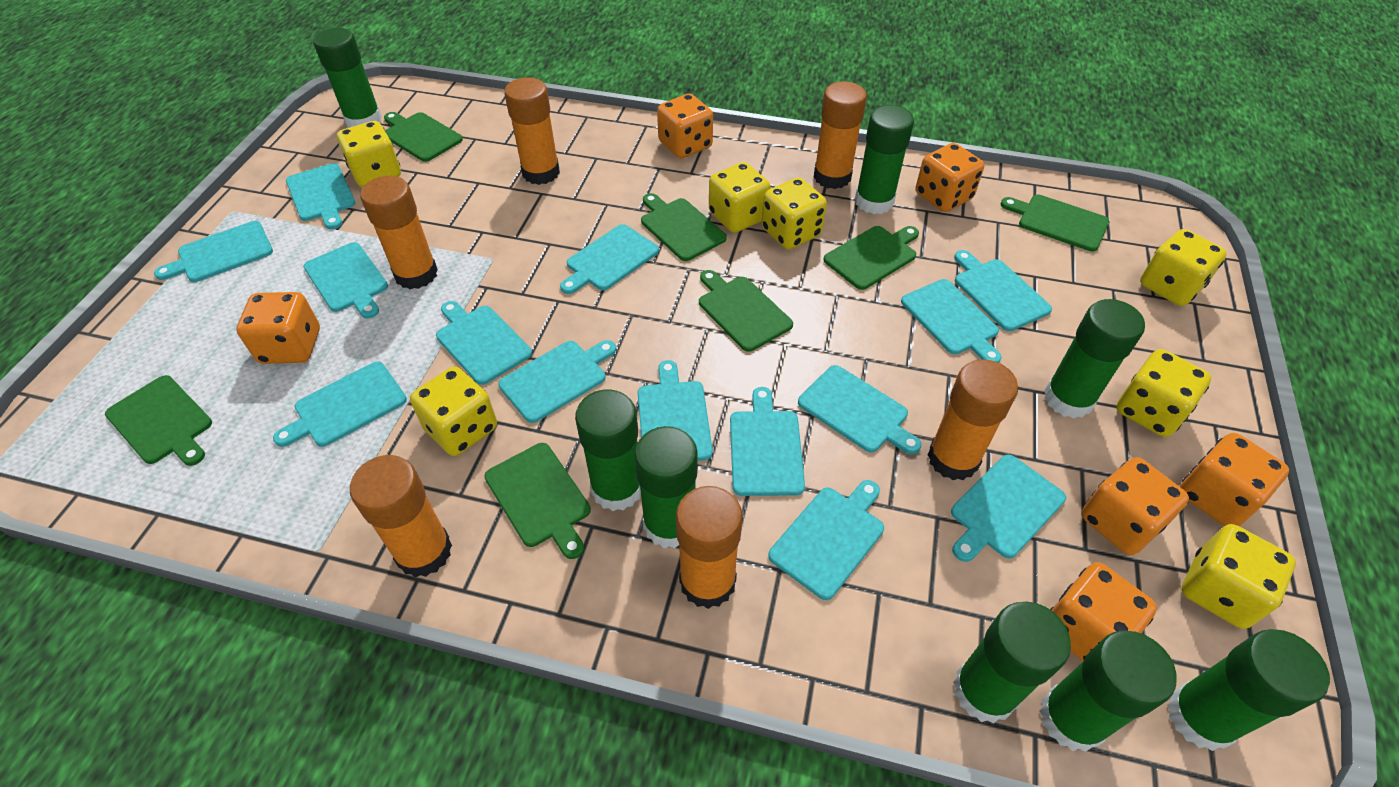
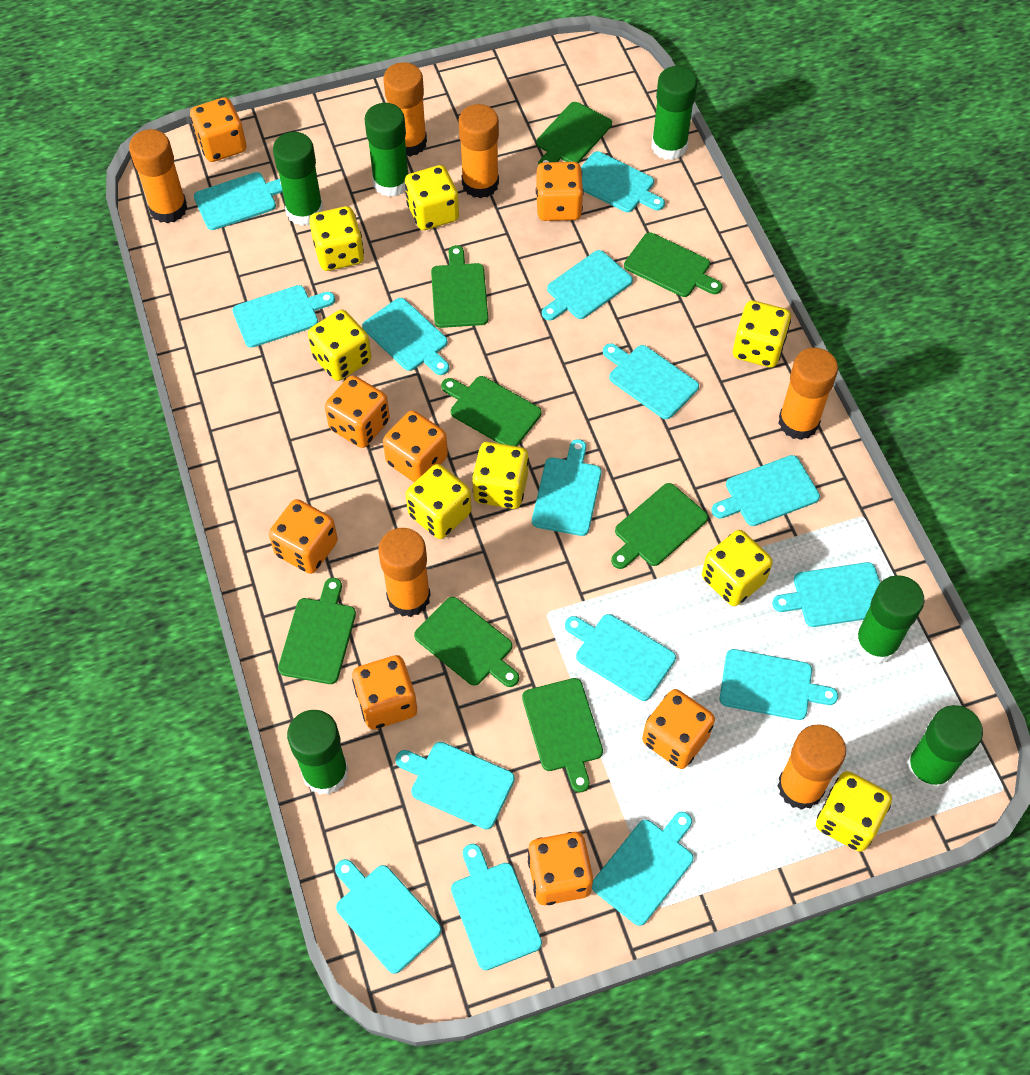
green cutting board: 7 -> 8
green glue stick: 8 -> 6
orange dice: 6 -> 8
turquoise cutting board: 14 -> 15
yellow dice: 7 -> 8

